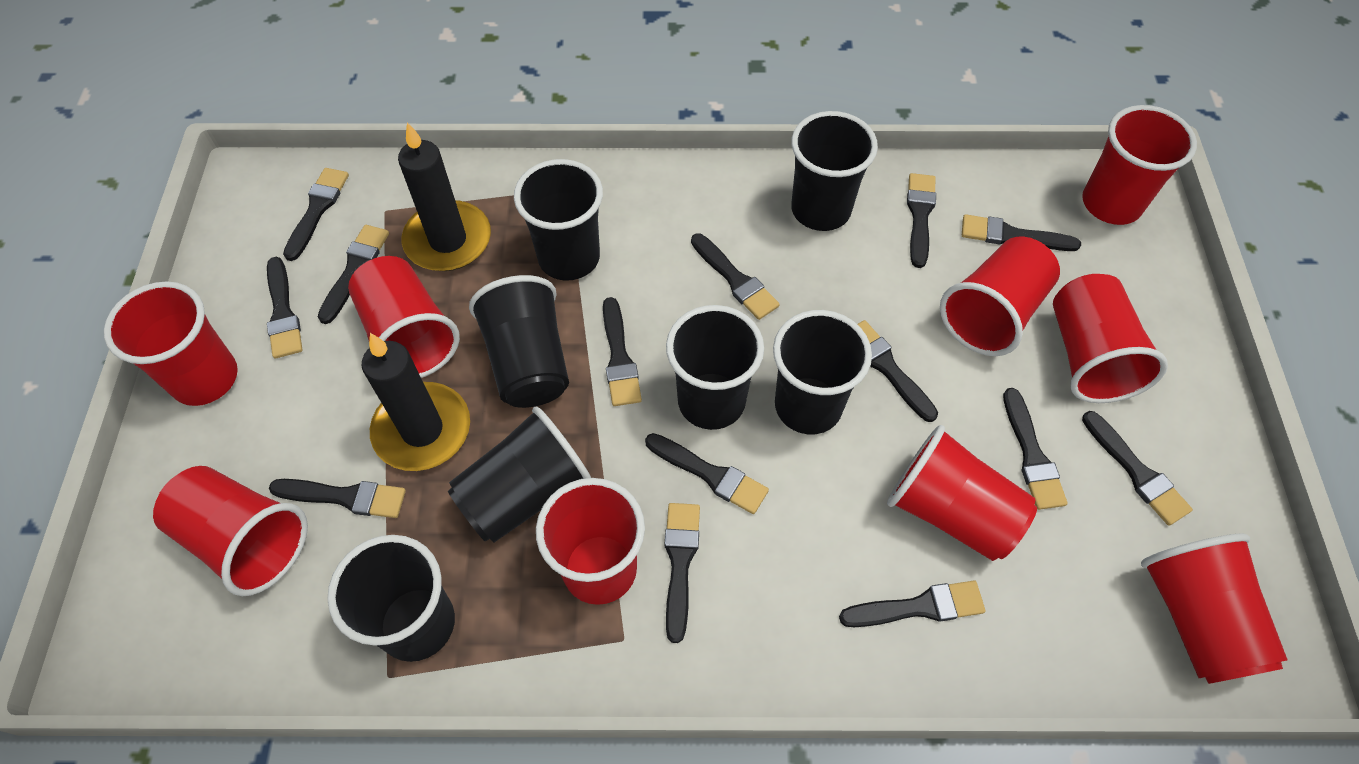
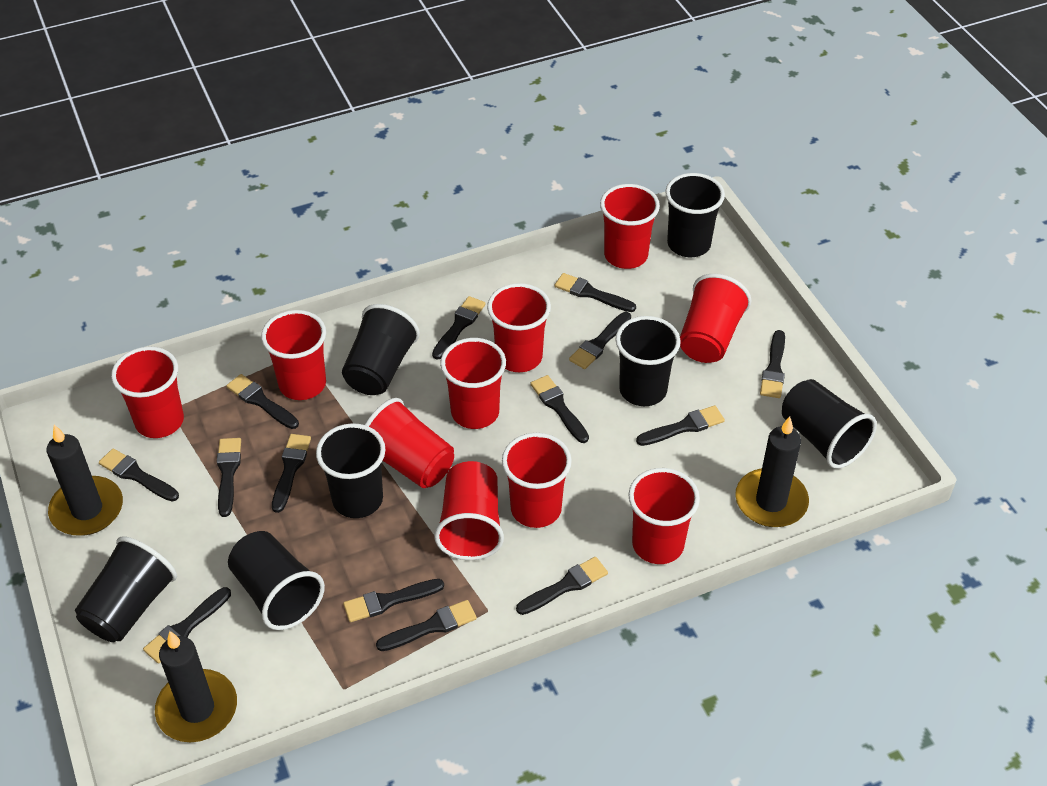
black candle: 2 -> 3
red cup: 9 -> 10

